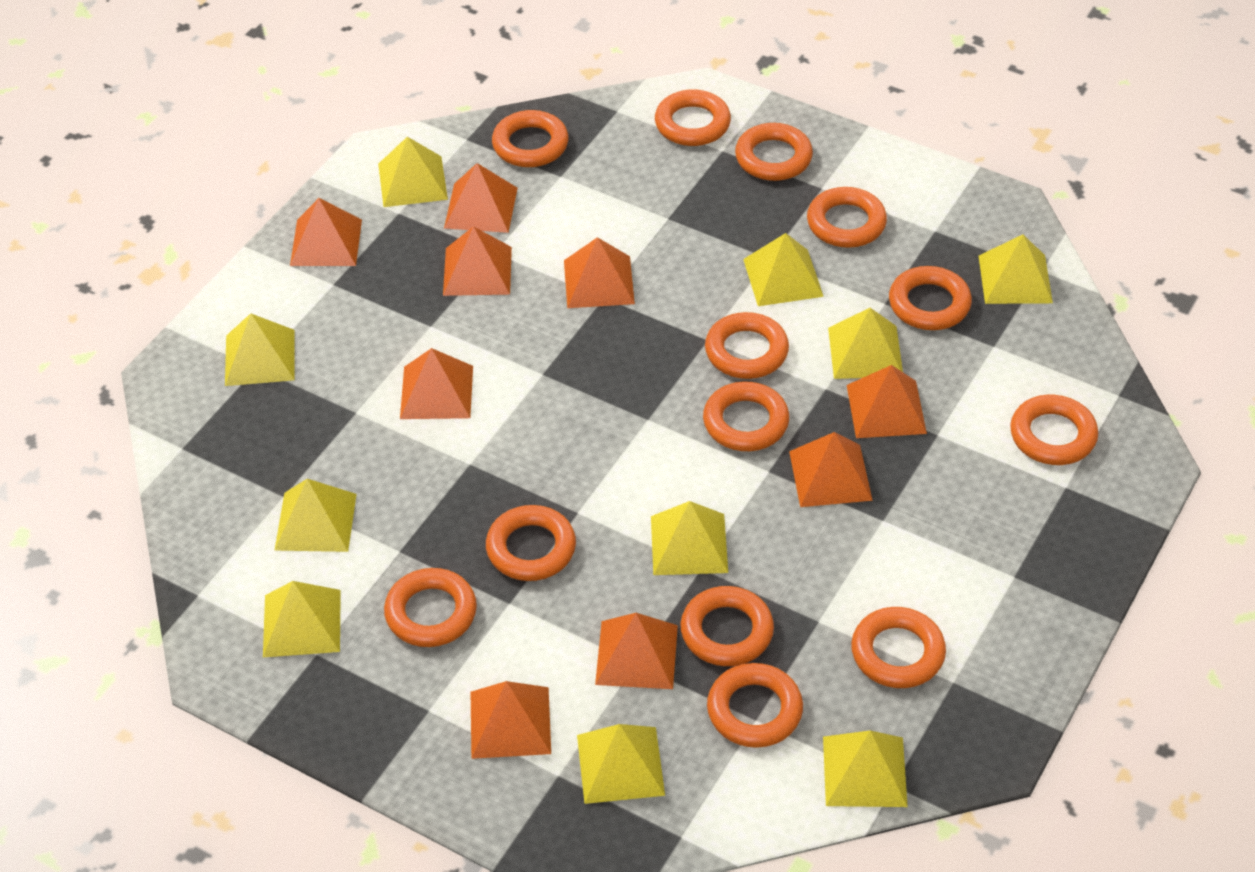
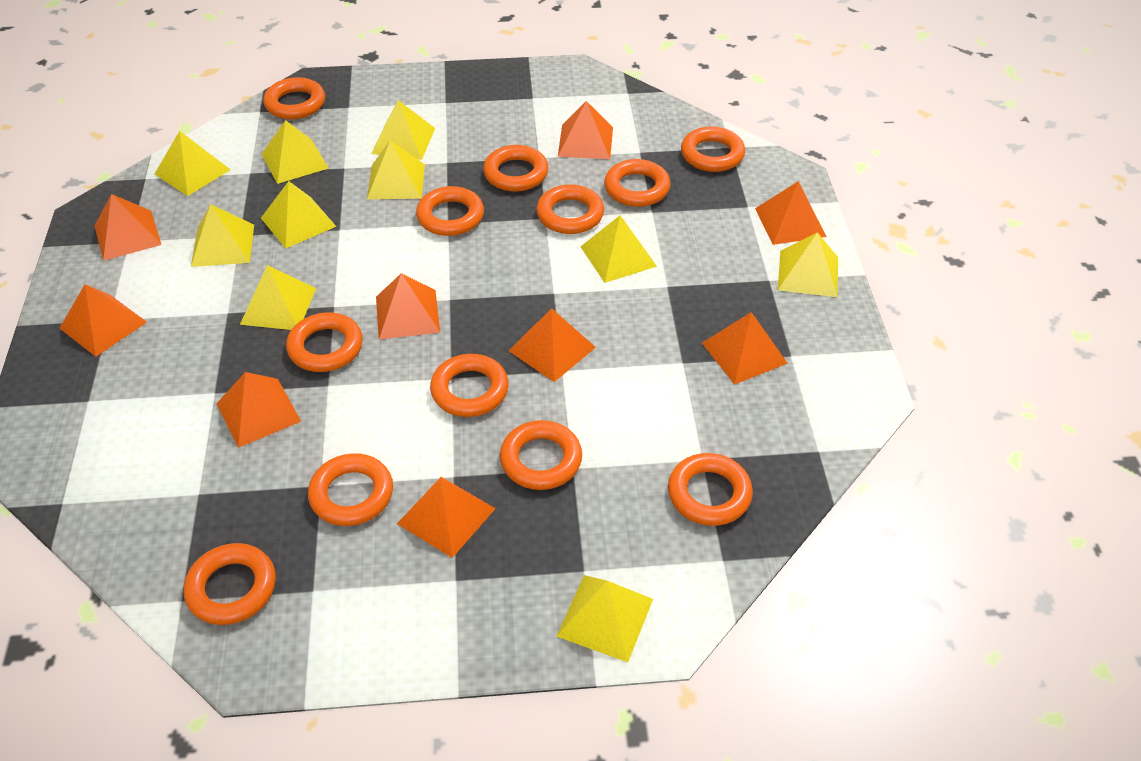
orange ring: 13 -> 12

